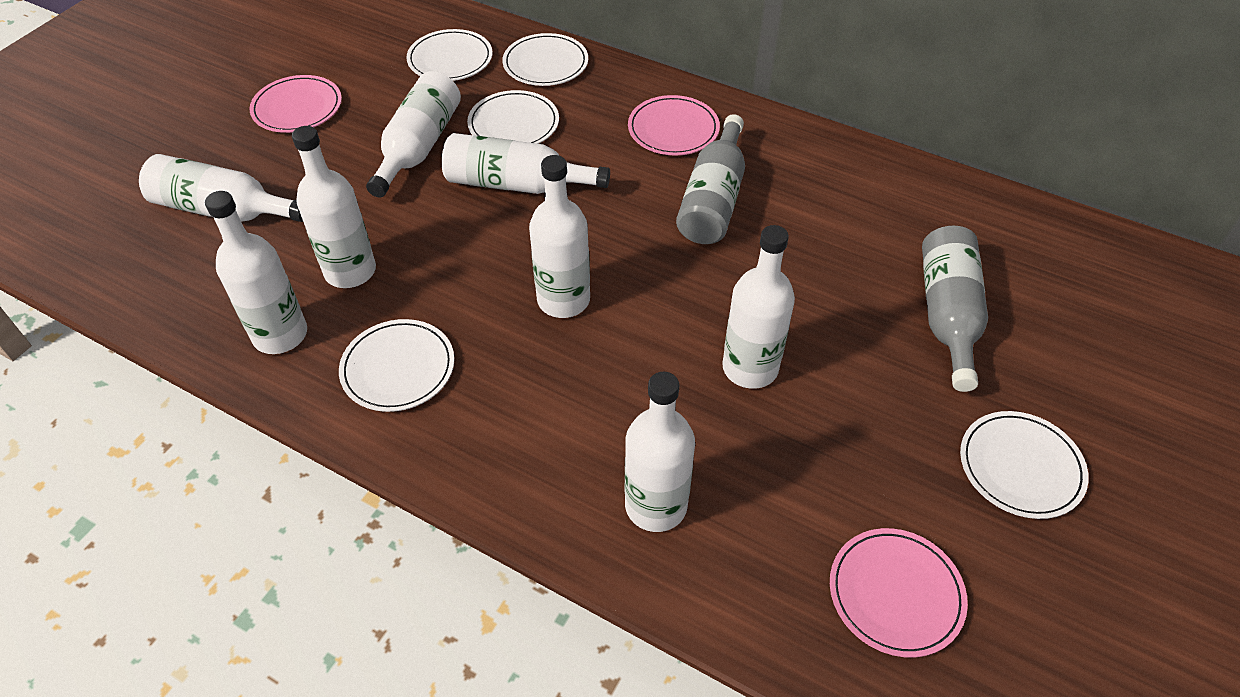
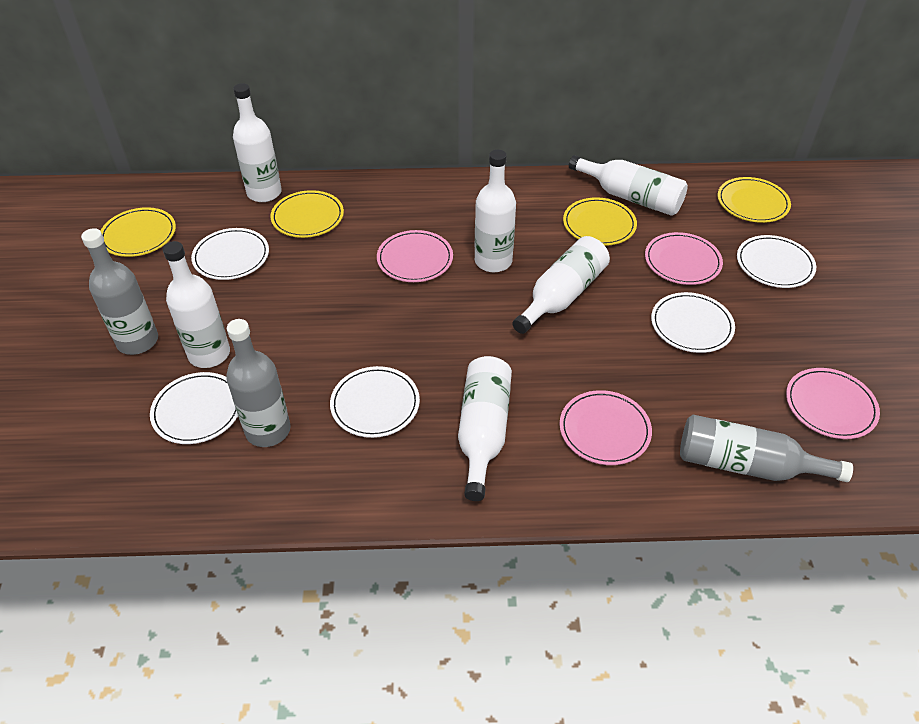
grey bottle: 2 -> 3
pink plate: 3 -> 4
white bottle: 8 -> 6
yellow plate: 0 -> 4

